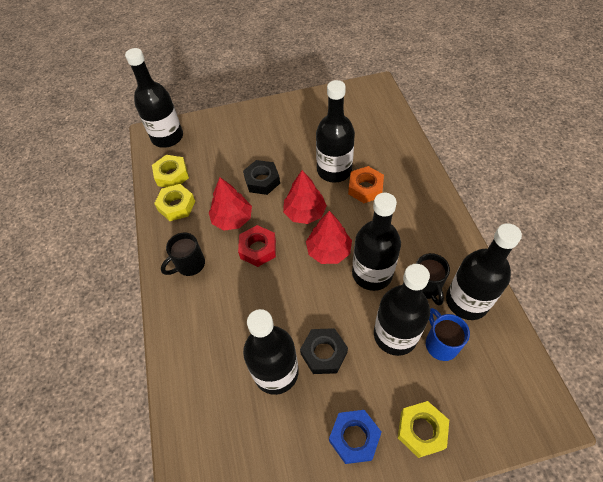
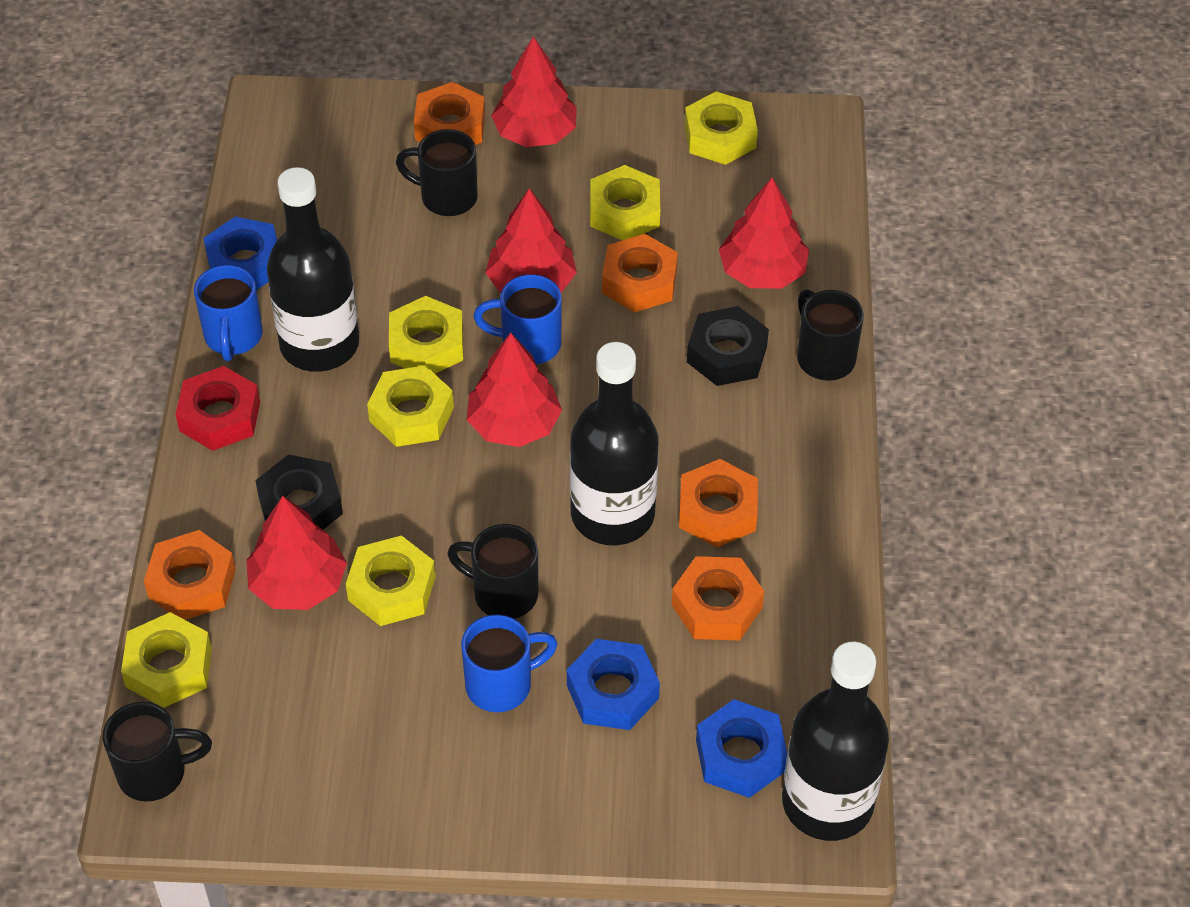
black bottle: 6 -> 3
black mug: 2 -> 4
blue mug: 1 -> 3
blue nut: 1 -> 3
orange nut: 1 -> 5
red tree: 3 -> 5
yellow nut: 3 -> 6

